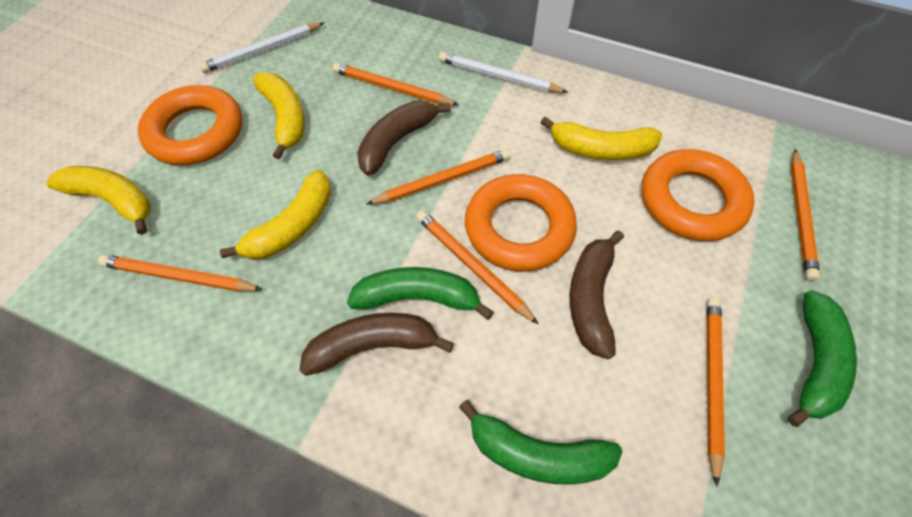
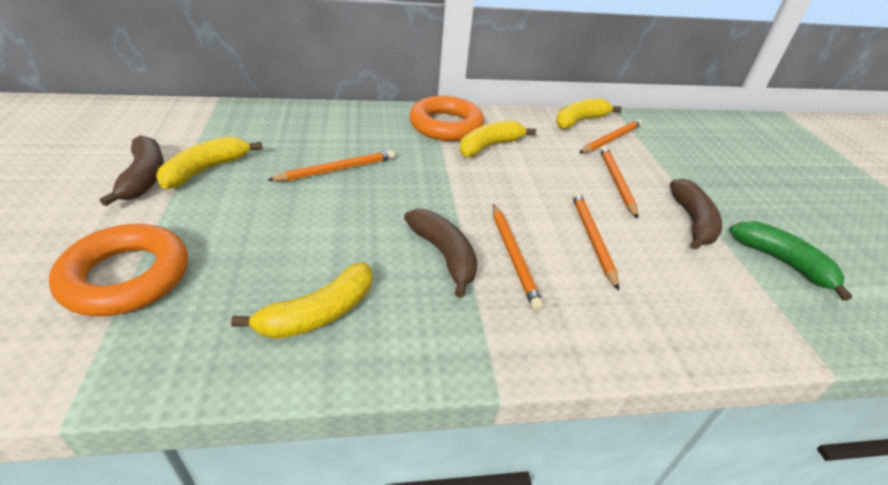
green banana: 3 -> 1
orange pencil: 6 -> 5
orange ring: 3 -> 2
white pencil: 2 -> 0

